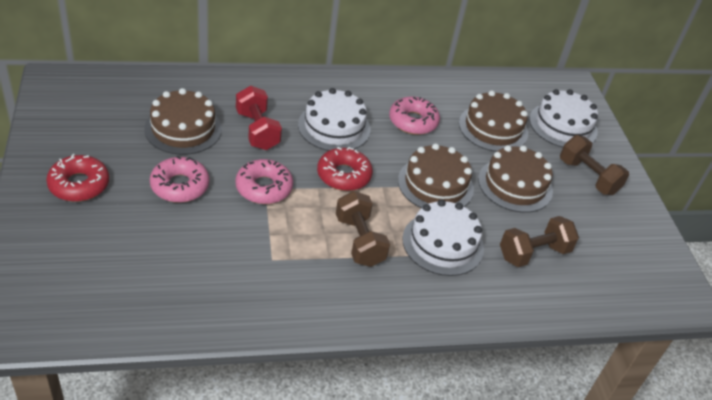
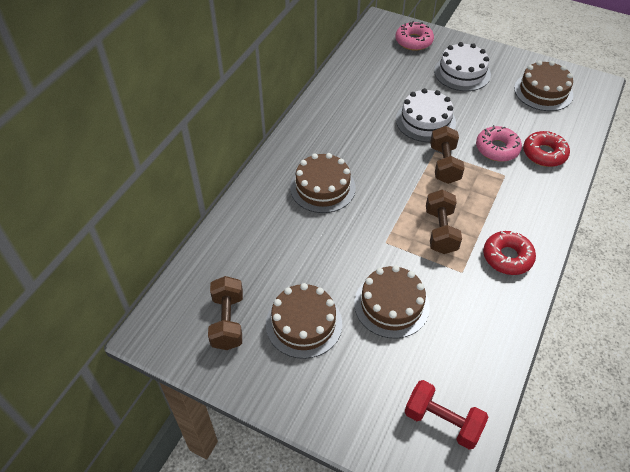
pink donut: 3 -> 2
white cake: 3 -> 2

